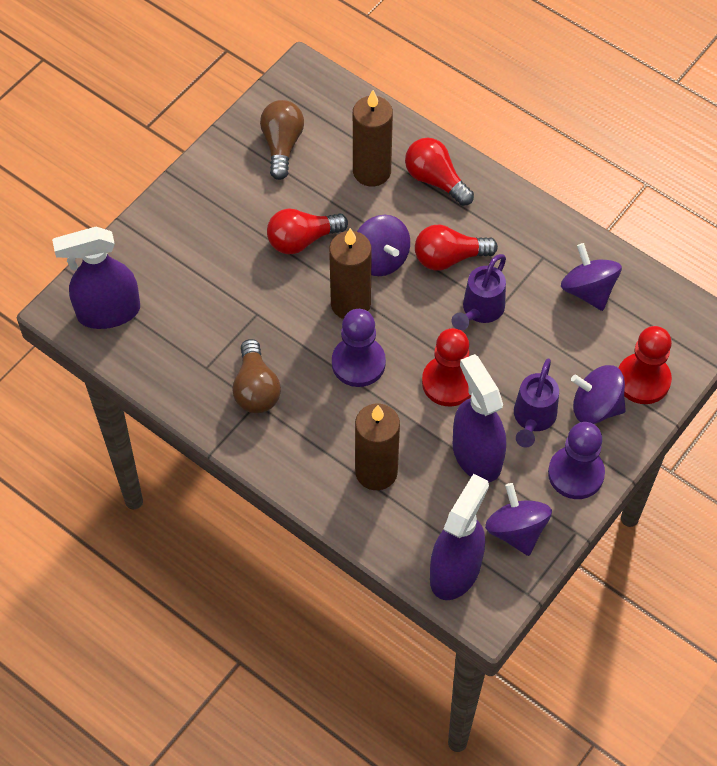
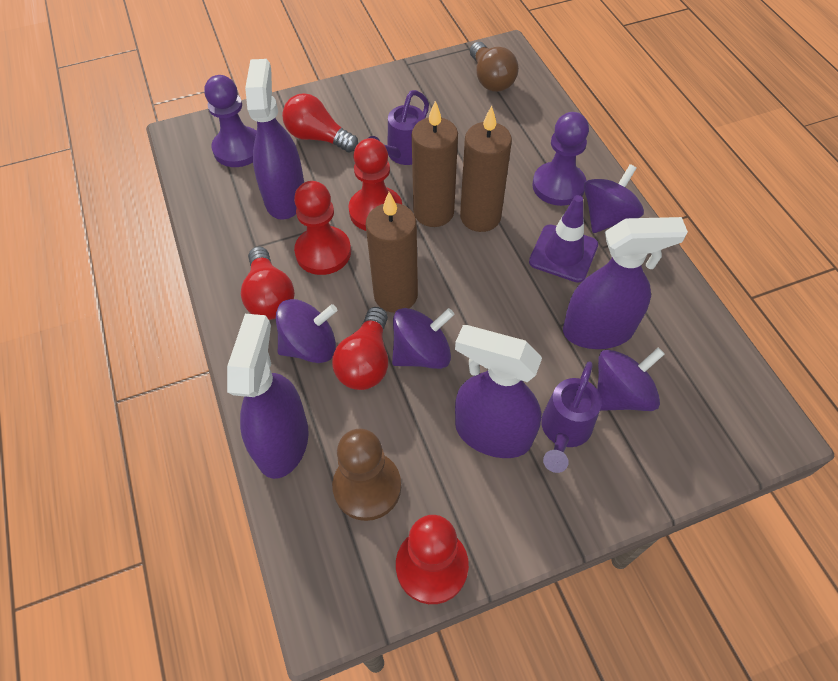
brown light bulb: 2 -> 1
brown pawn: 0 -> 1
purple spray bottle: 3 -> 4
purple traffic cone: 0 -> 1
red pawn: 2 -> 3

